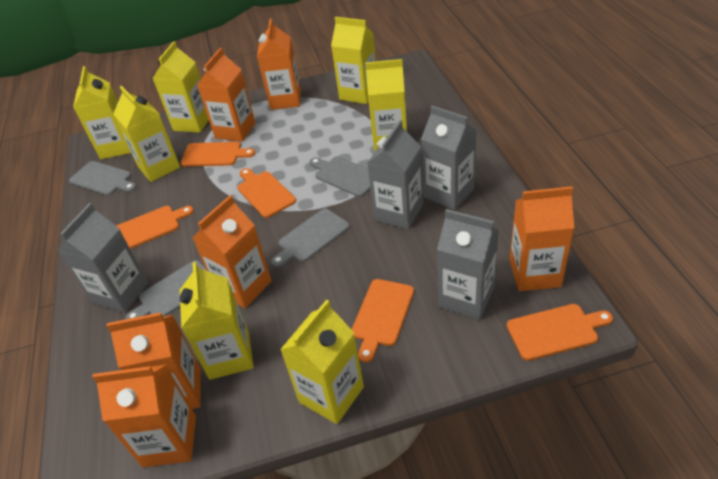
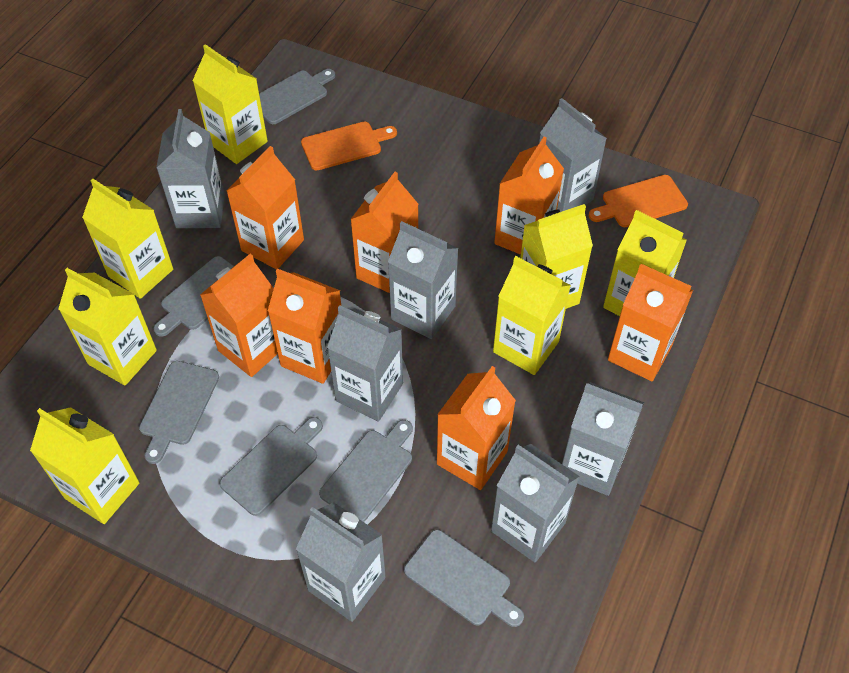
grey carton: 4 -> 7
grey cutting board: 4 -> 6
orange carton: 6 -> 7
orange cutting board: 5 -> 2

